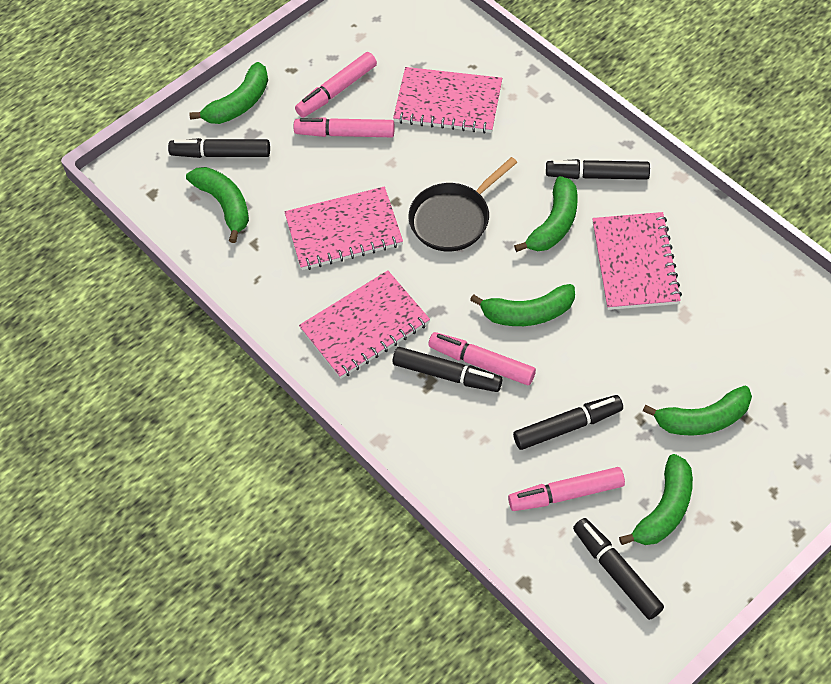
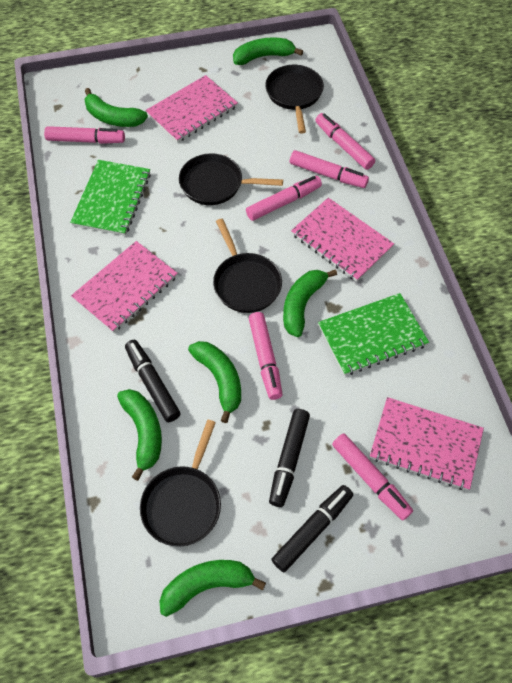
black marker: 5 -> 3
black pan: 1 -> 4
green notebook: 0 -> 2
pink marker: 4 -> 6

